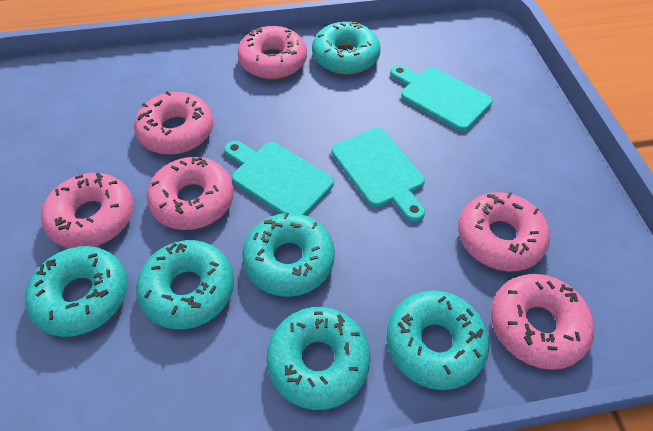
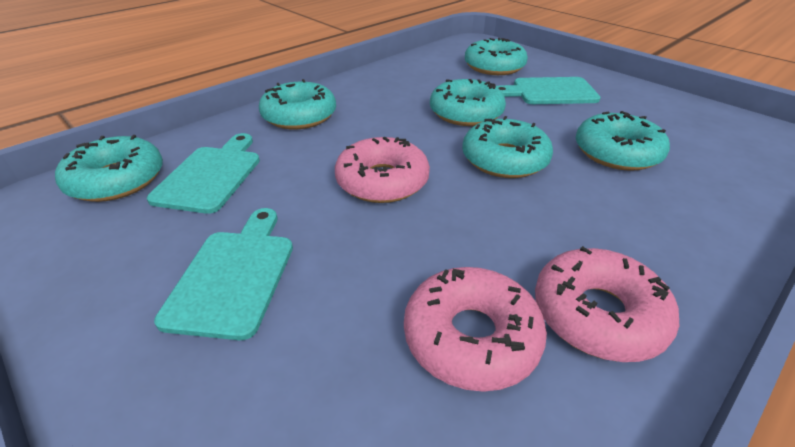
pink donut: 6 -> 3

